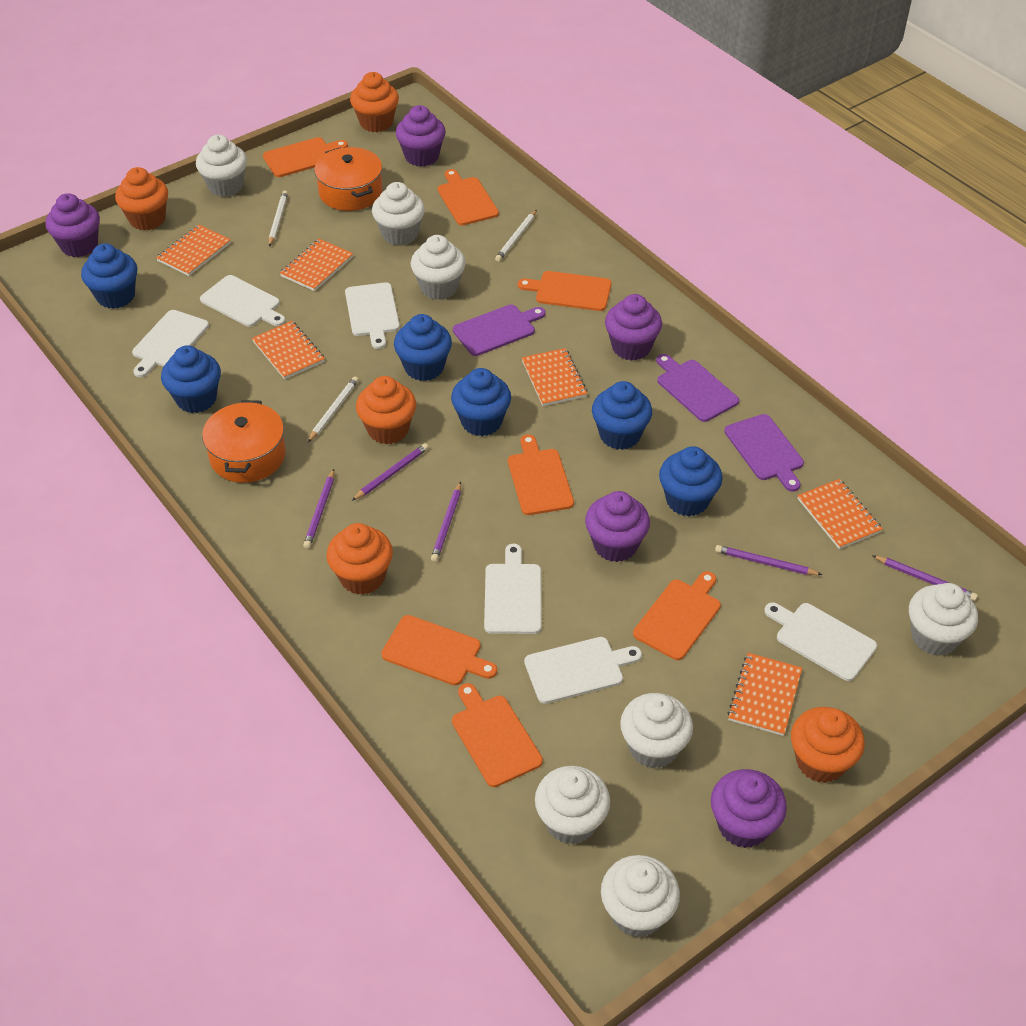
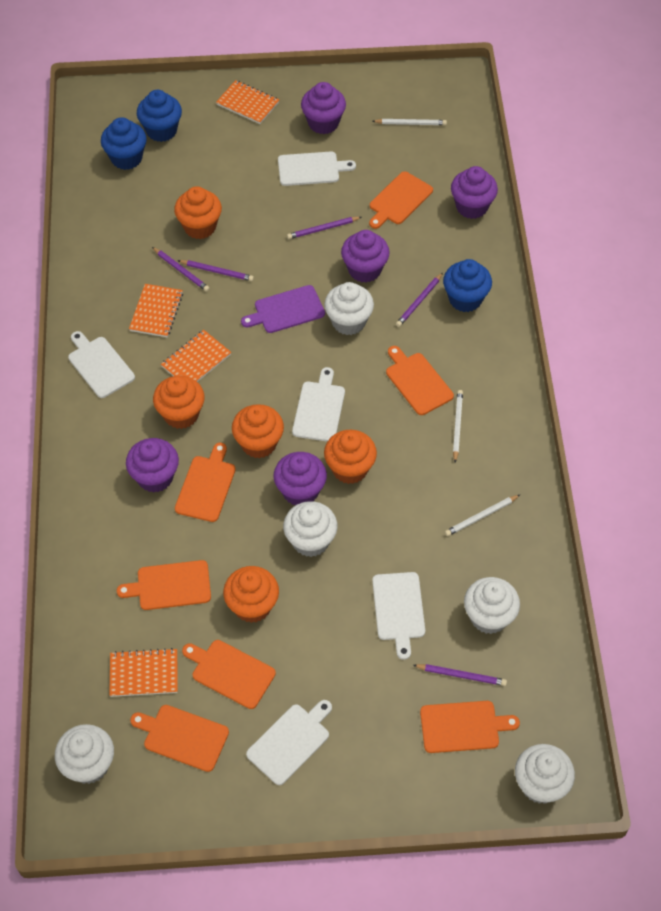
blue cupcake: 6 -> 3
orange notebook: 6 -> 4
orange pot: 2 -> 0
purple cutting board: 3 -> 1
white cupcake: 7 -> 5
white cutting board: 6 -> 5

